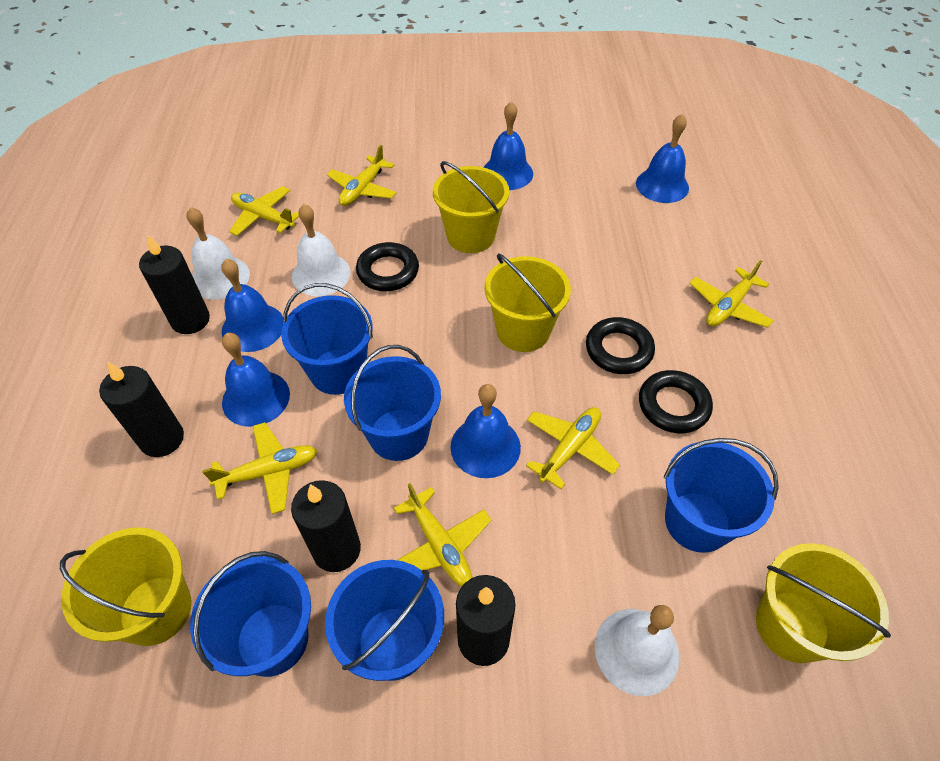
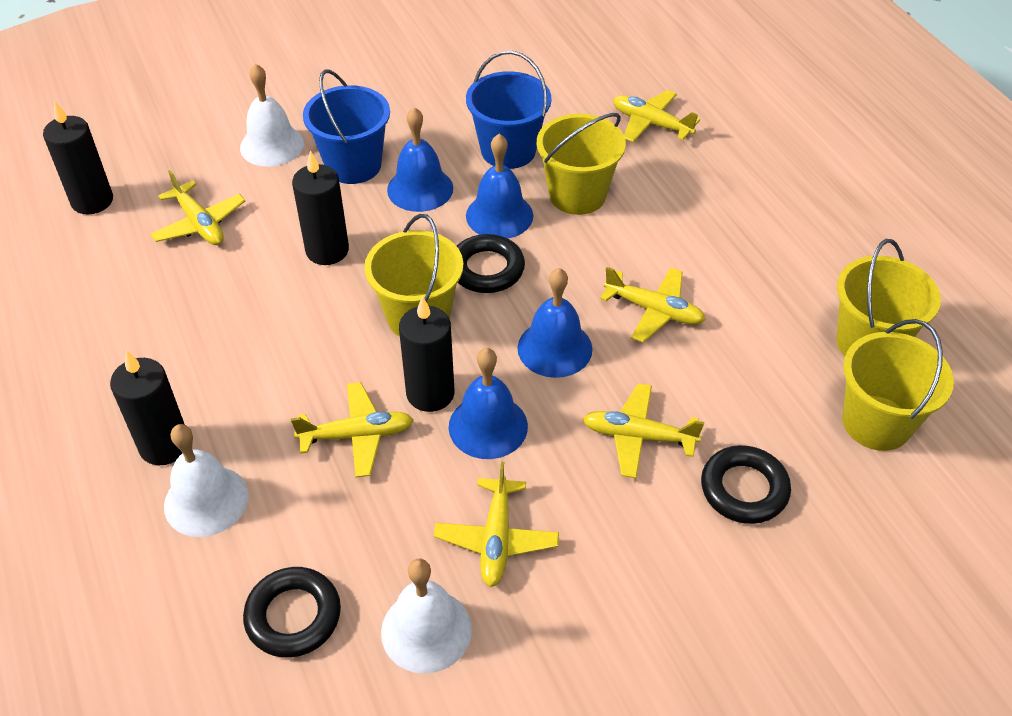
blue bell: 5 -> 4
blue bucket: 5 -> 2

